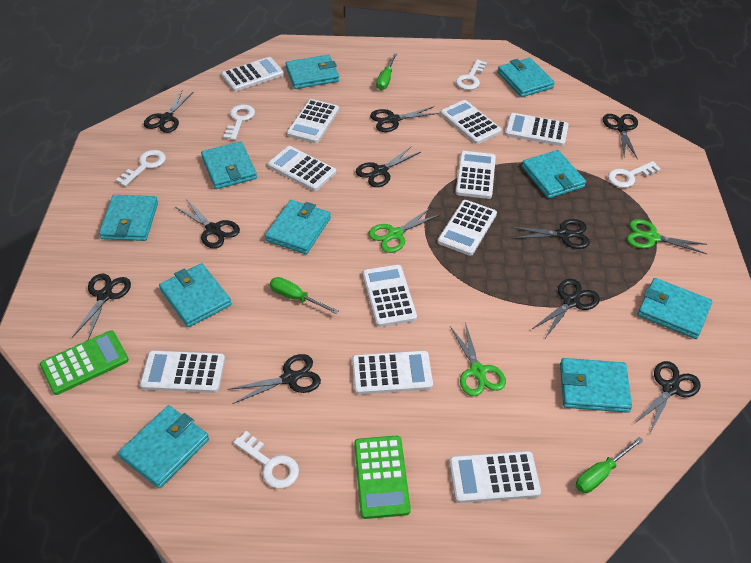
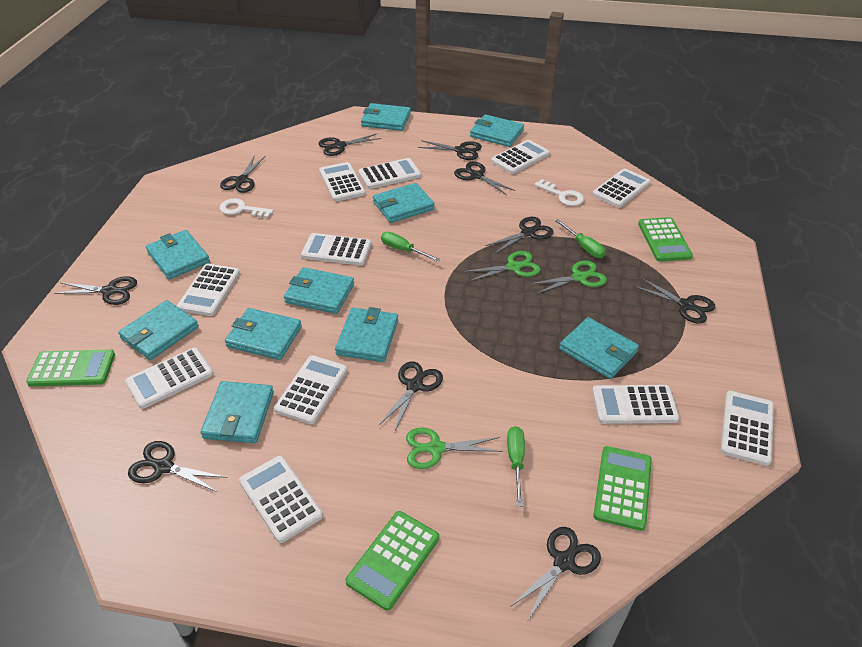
green calculator: 2 -> 4
white key: 5 -> 2

